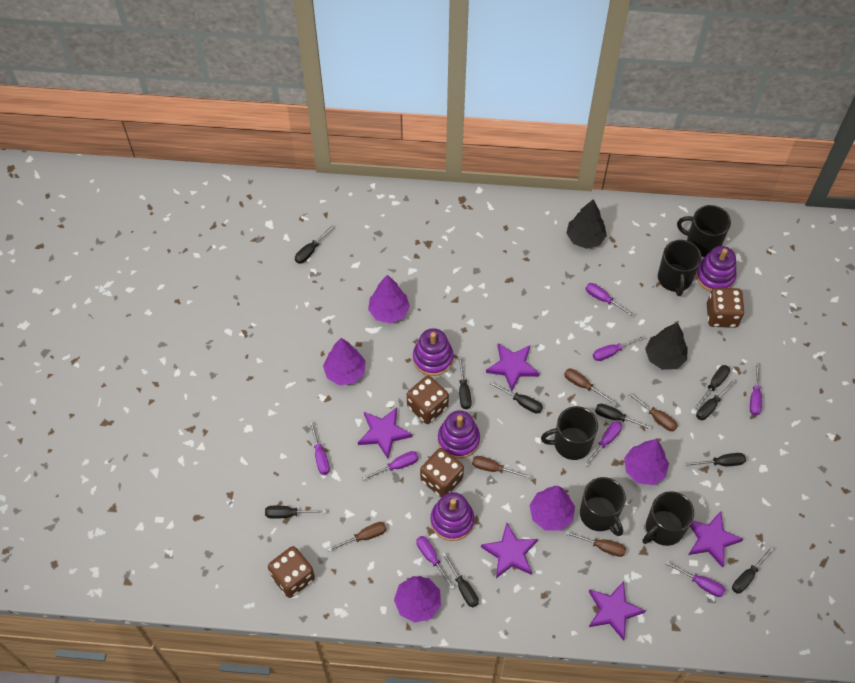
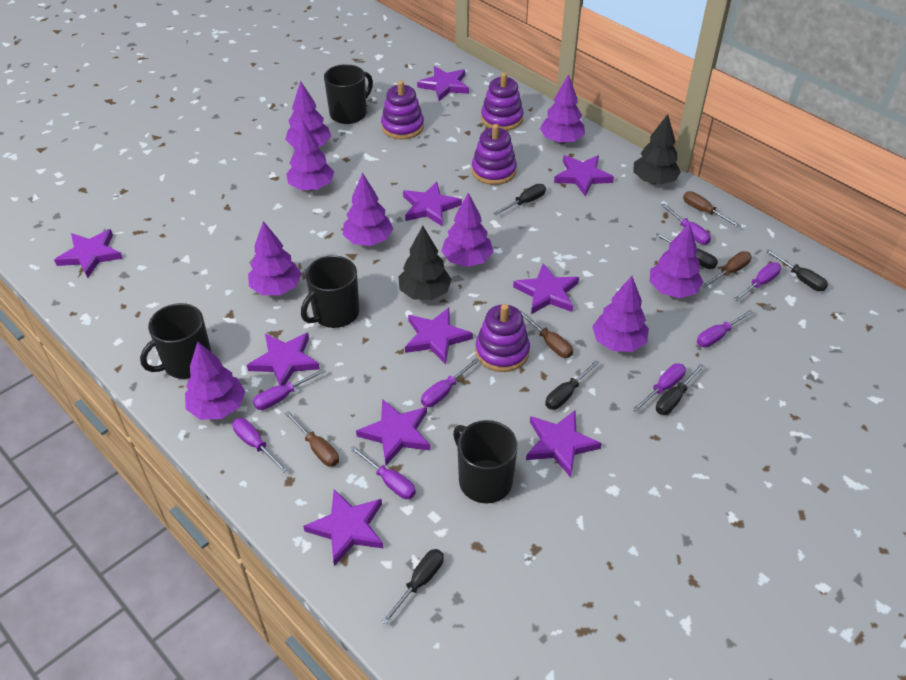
black mug: 5 -> 4
black screwdriver: 10 -> 6
brown dice: 4 -> 0
brown screwdriver: 5 -> 4
purple star: 5 -> 10
purple tree: 5 -> 9

